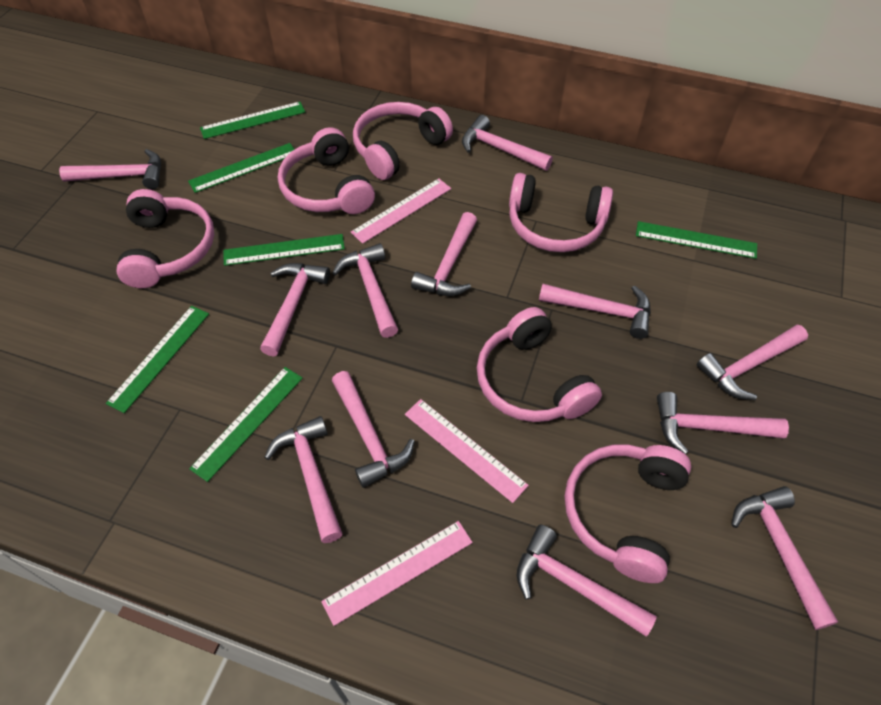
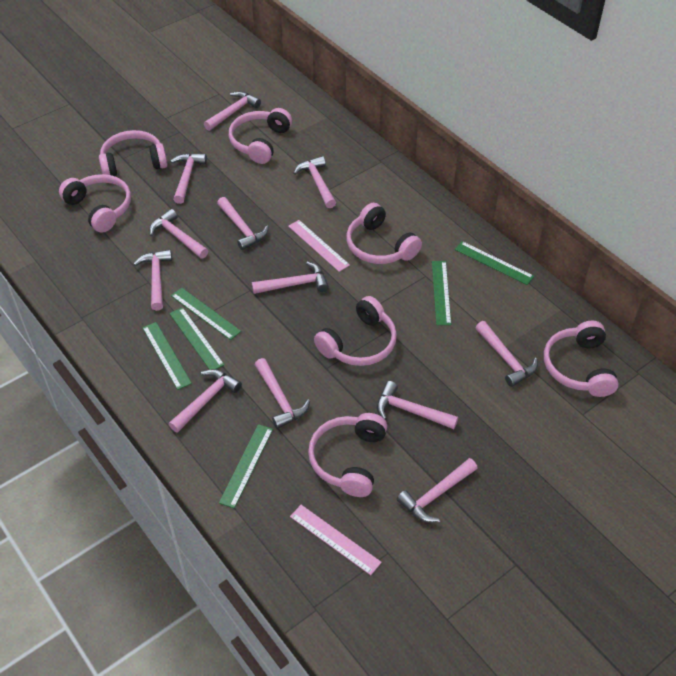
pink headphones: 6 -> 7
pink ruler: 3 -> 2

